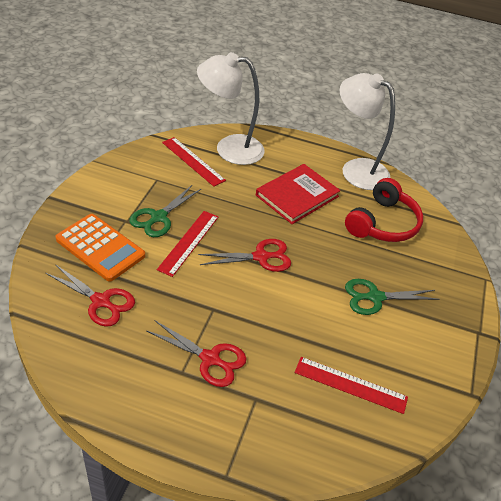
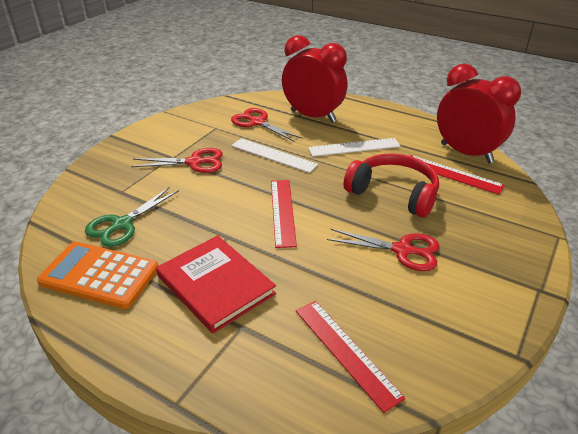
green scissors: 2 -> 1
red clock: 0 -> 2
white lamp: 2 -> 0
white ruler: 0 -> 2

